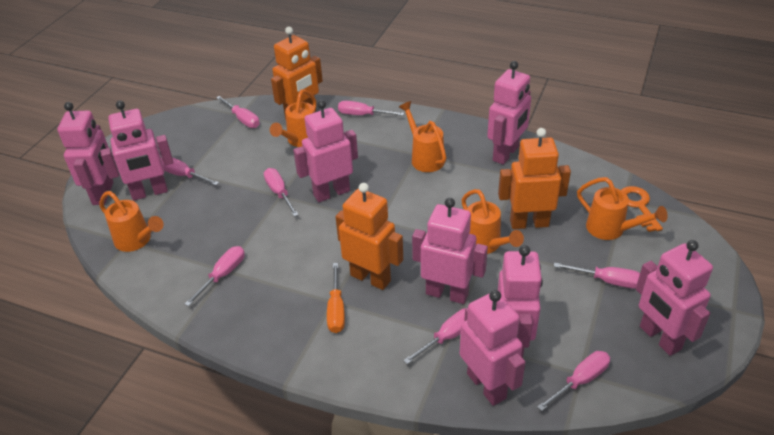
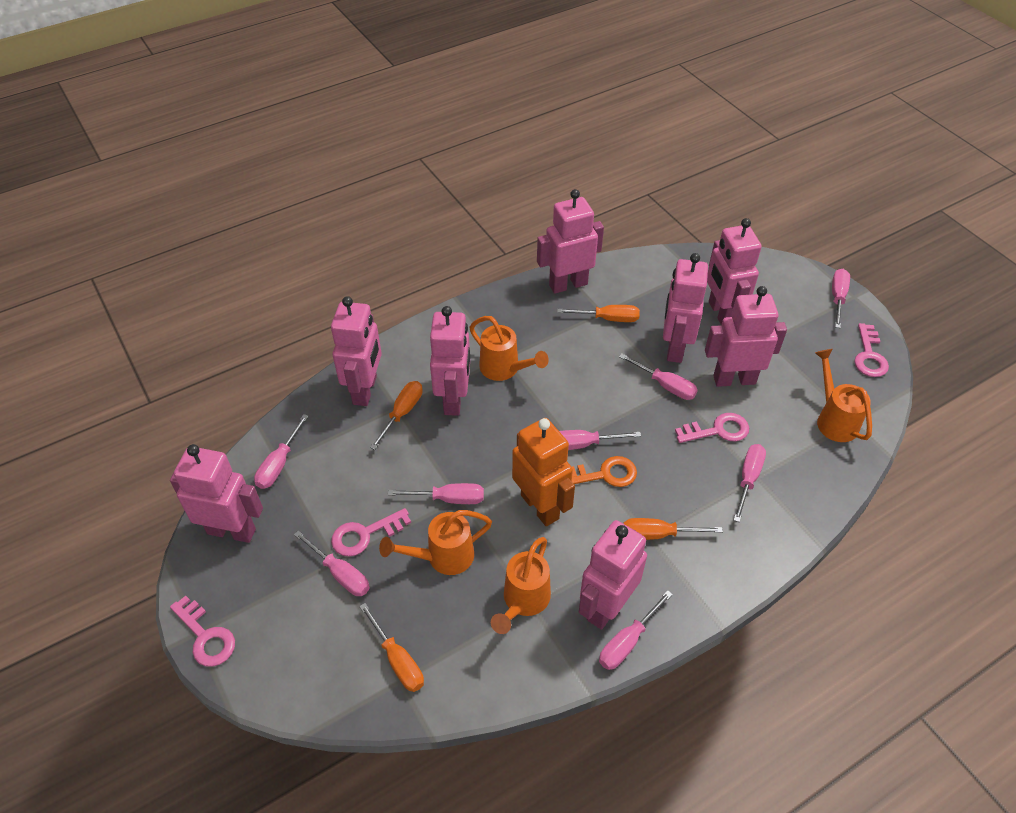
orange robot: 3 -> 1
orange screwdriver: 1 -> 4
orange watering can: 5 -> 4
pink key: 0 -> 4

